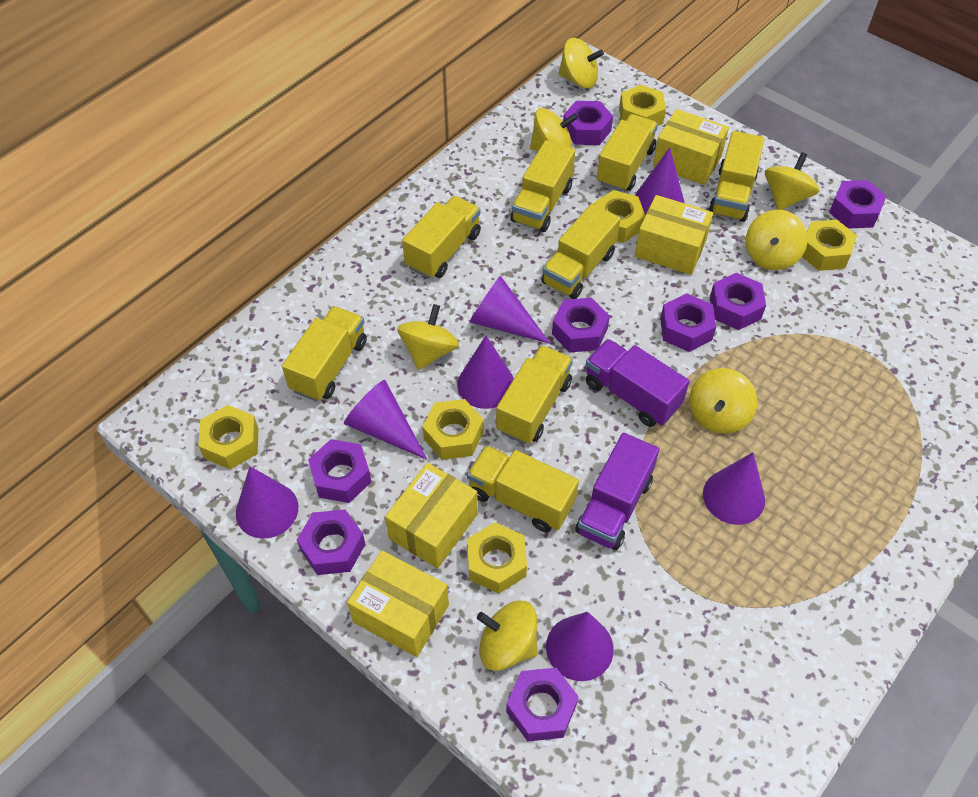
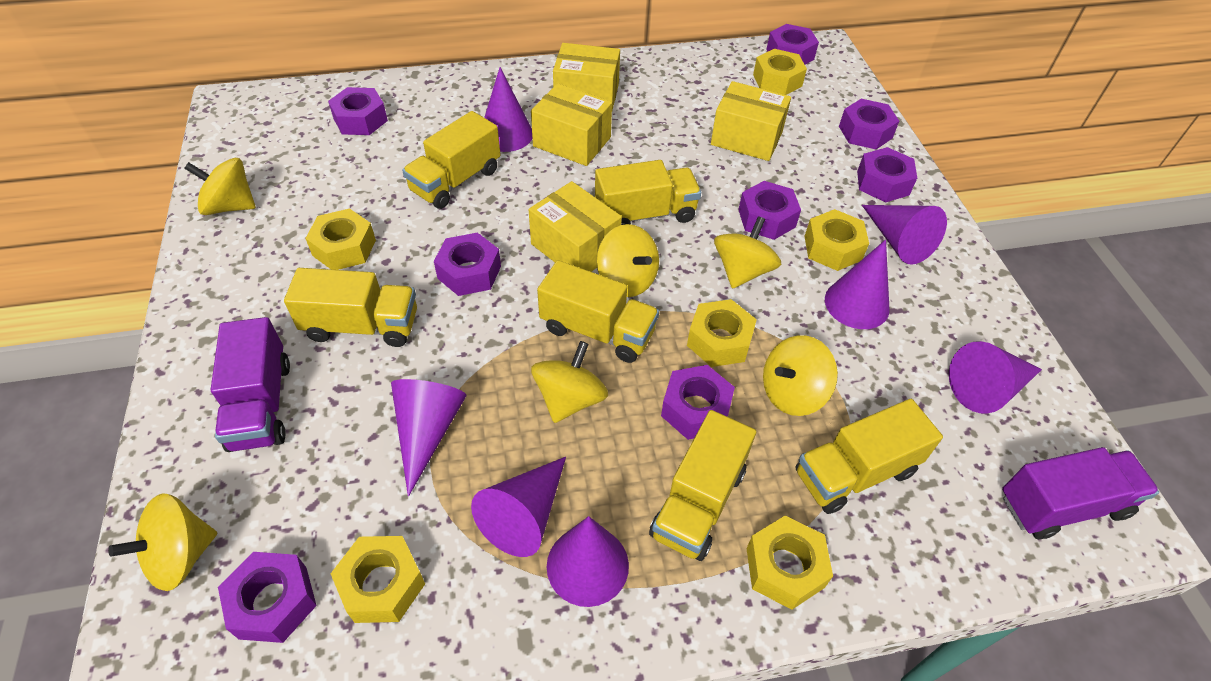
yellow spinning top: 7 -> 6
yellow truck: 8 -> 6

